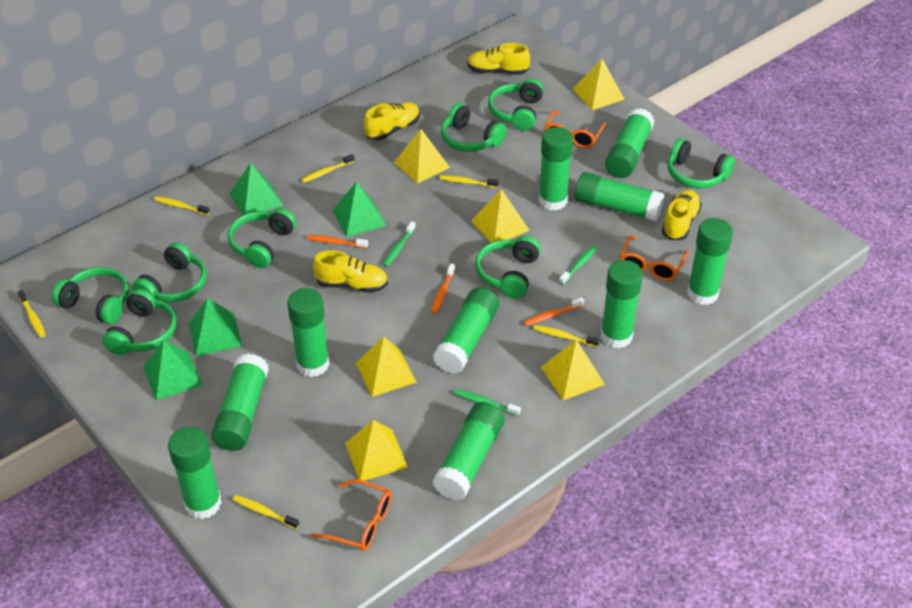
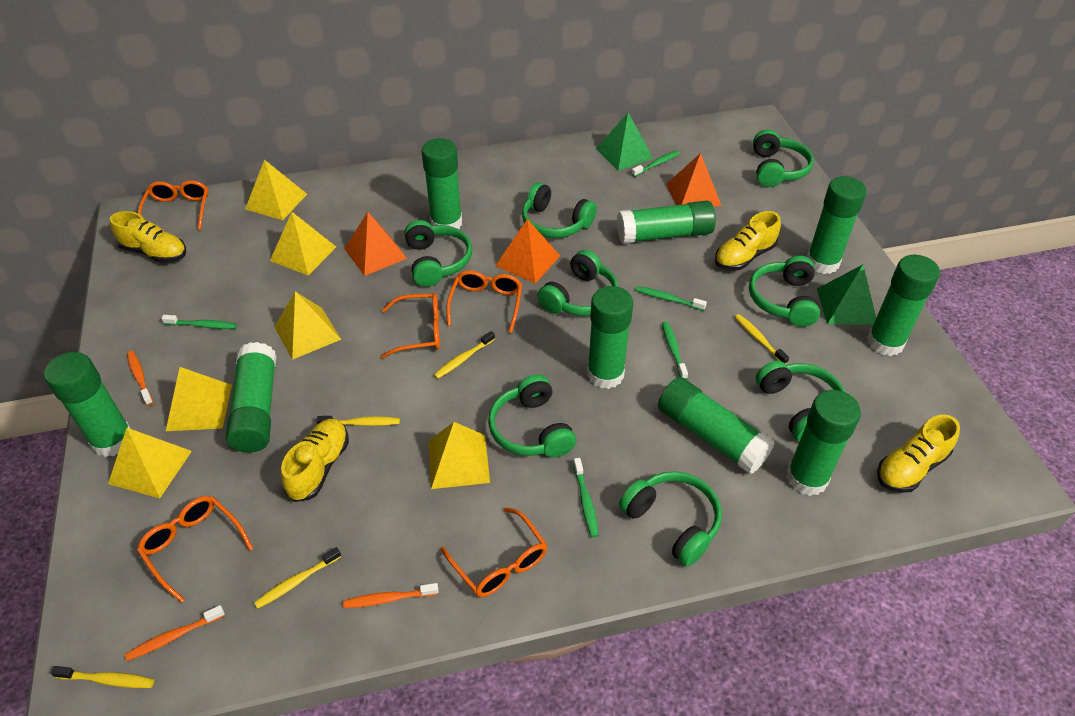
green glue stick: 10 -> 9
green pyramid: 4 -> 2
green toothbrush: 3 -> 5
orange glasses: 3 -> 5
orange pyramid: 0 -> 3
yellow toothbrush: 6 -> 5

